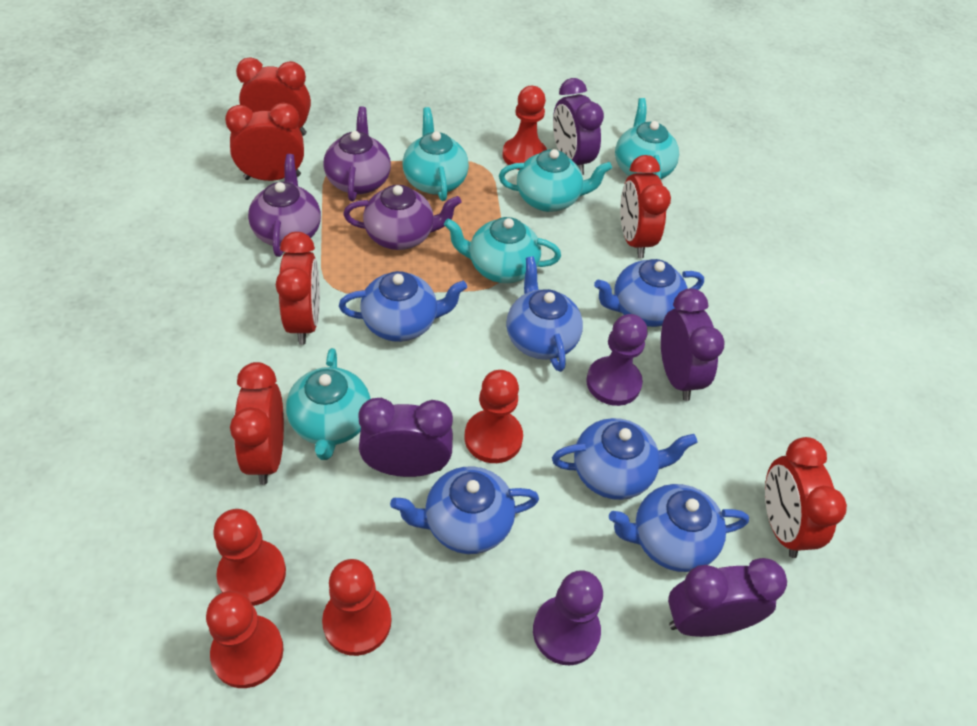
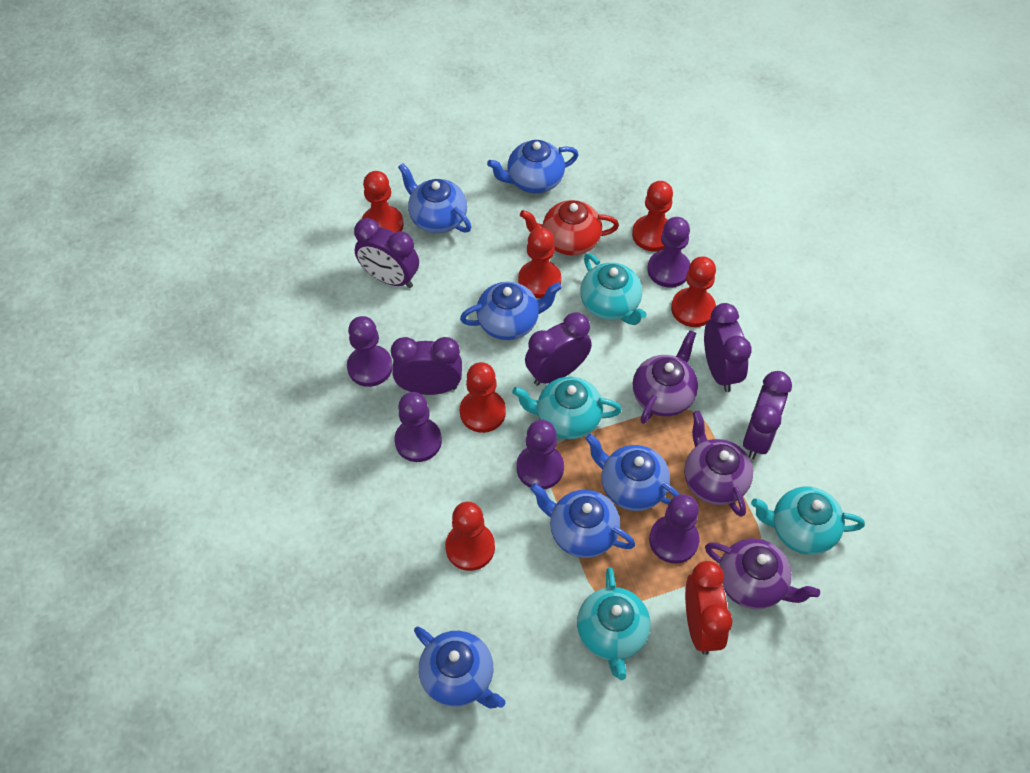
purple clock: 4 -> 5
purple pawn: 2 -> 5
red clock: 6 -> 1
red pawn: 5 -> 6
red teapot: 0 -> 1
turquoise teapot: 5 -> 4

